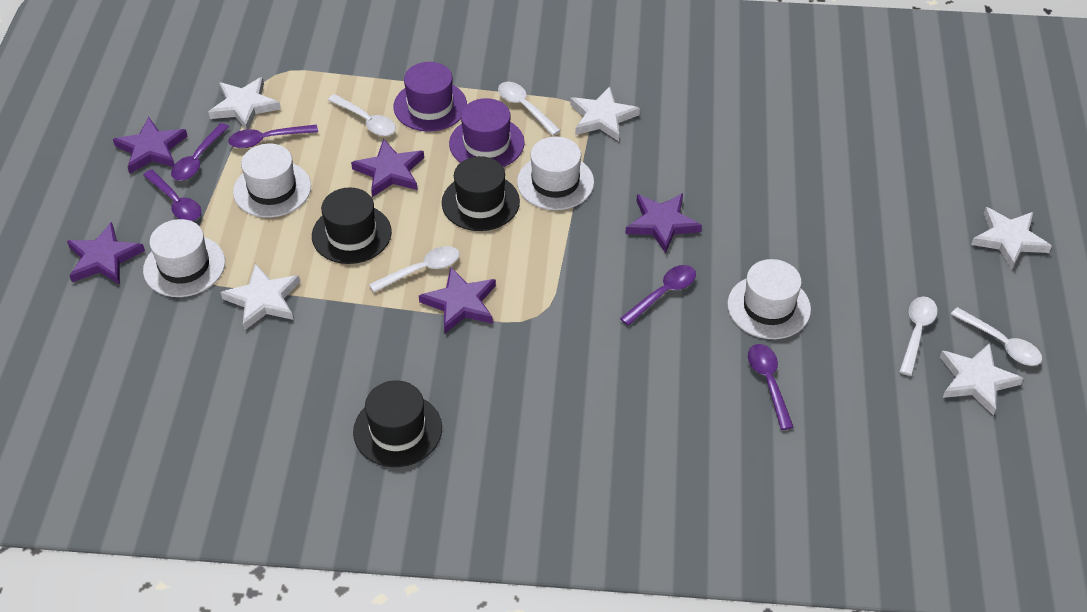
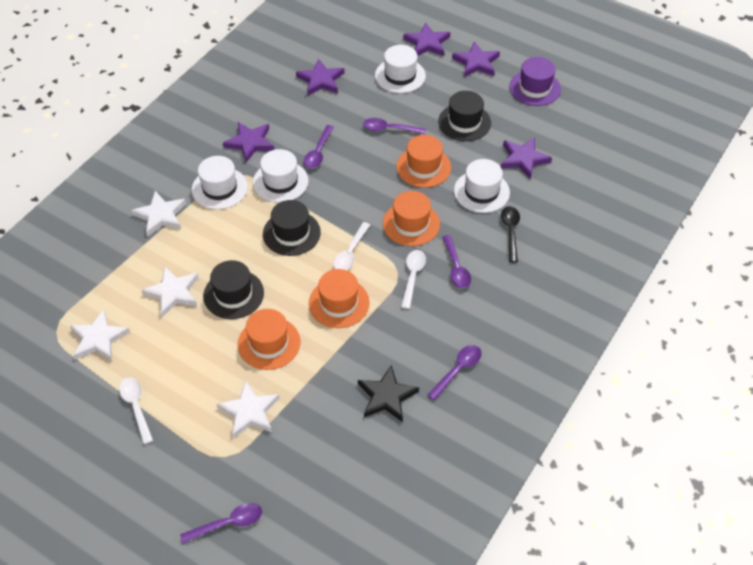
black spoon: 0 -> 1
black star: 0 -> 1
orange hat: 0 -> 4
purple hat: 2 -> 1
white spoon: 5 -> 3
white star: 5 -> 4

